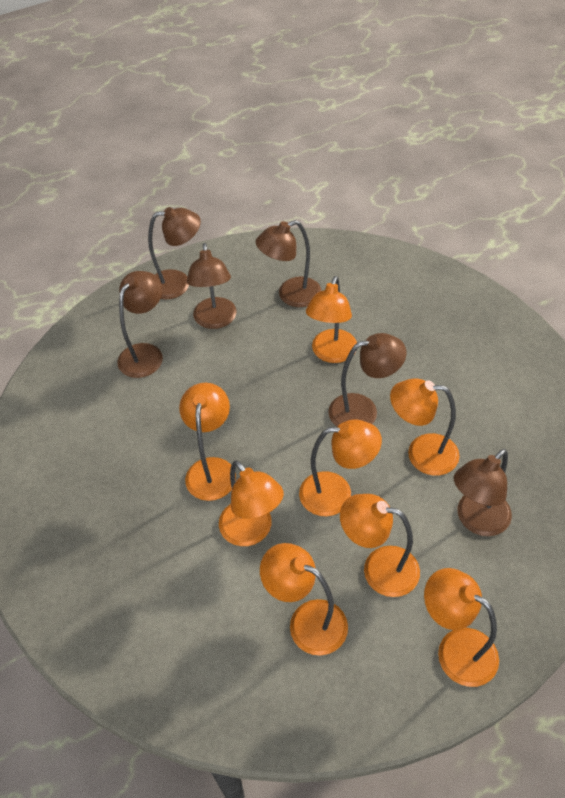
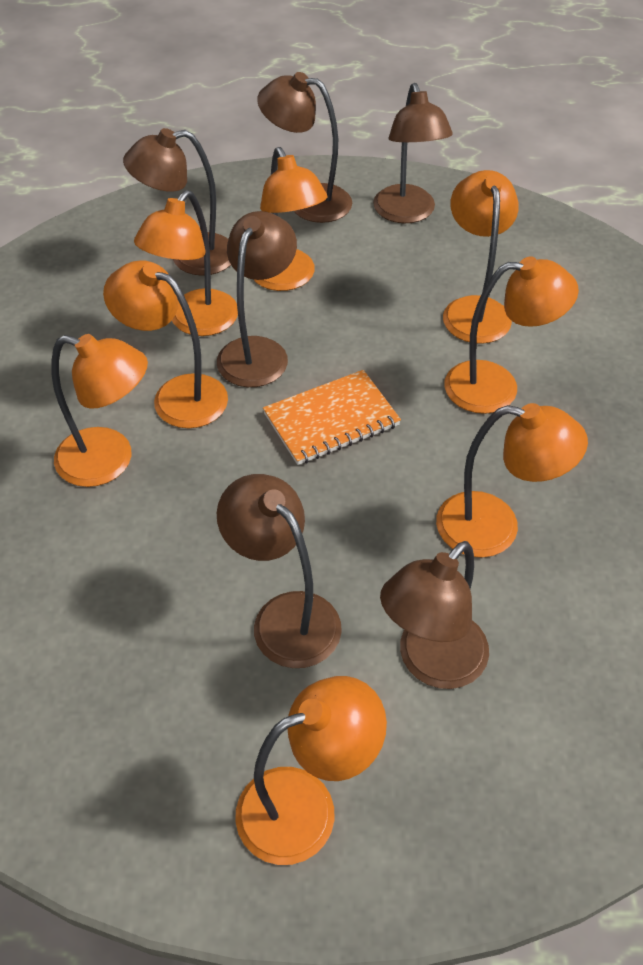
orange notebook: 0 -> 1

